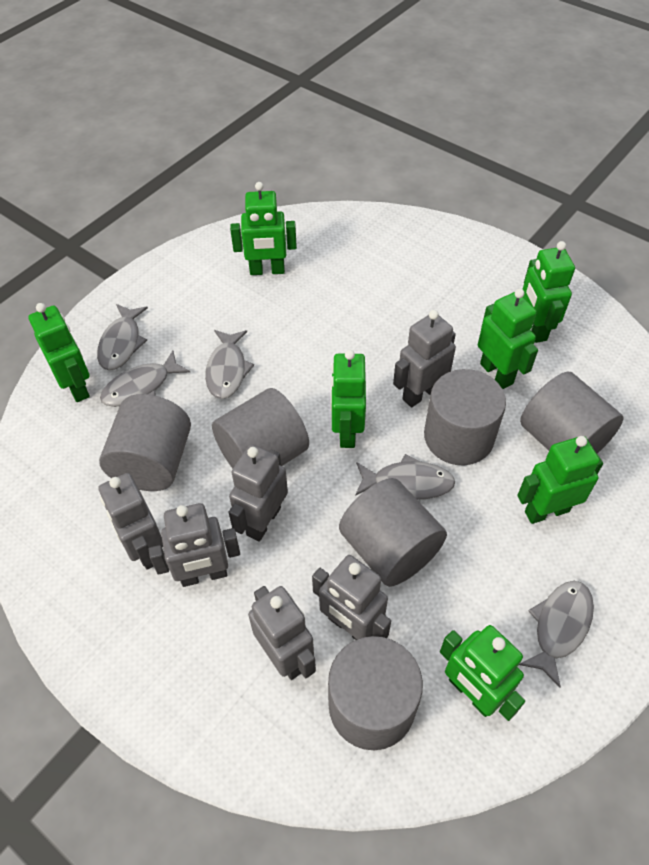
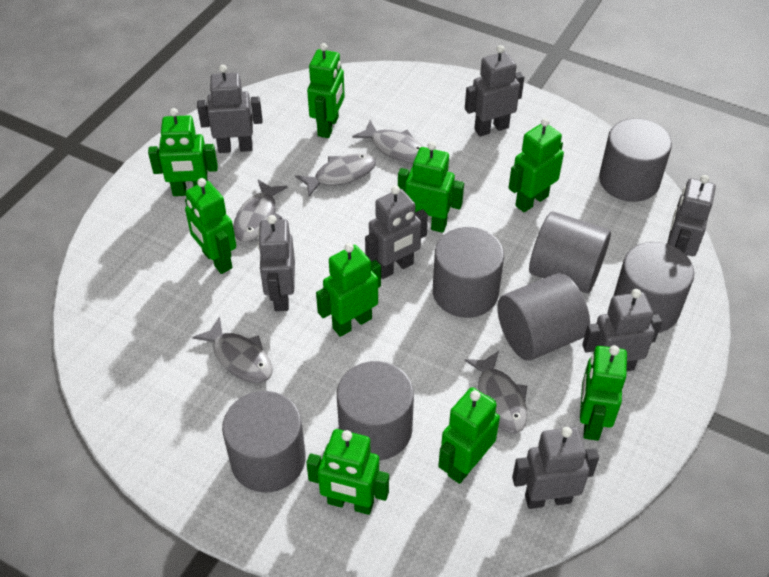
green robot: 7 -> 9
grey cylinder: 6 -> 7
grey robot: 6 -> 7

